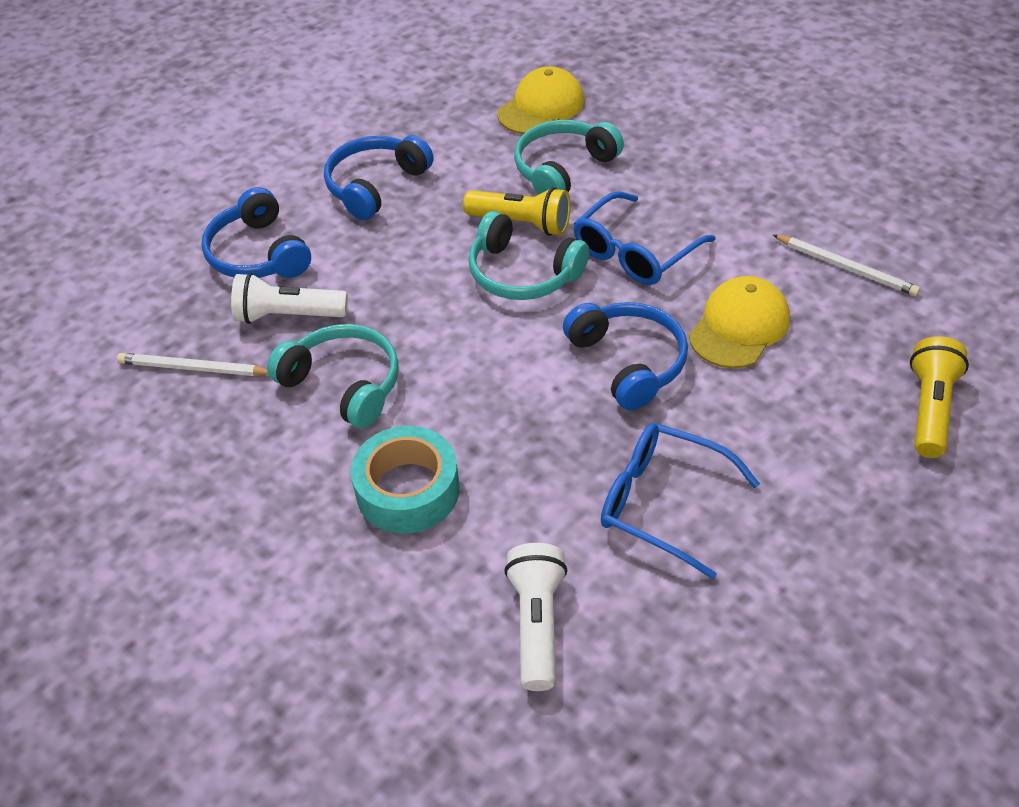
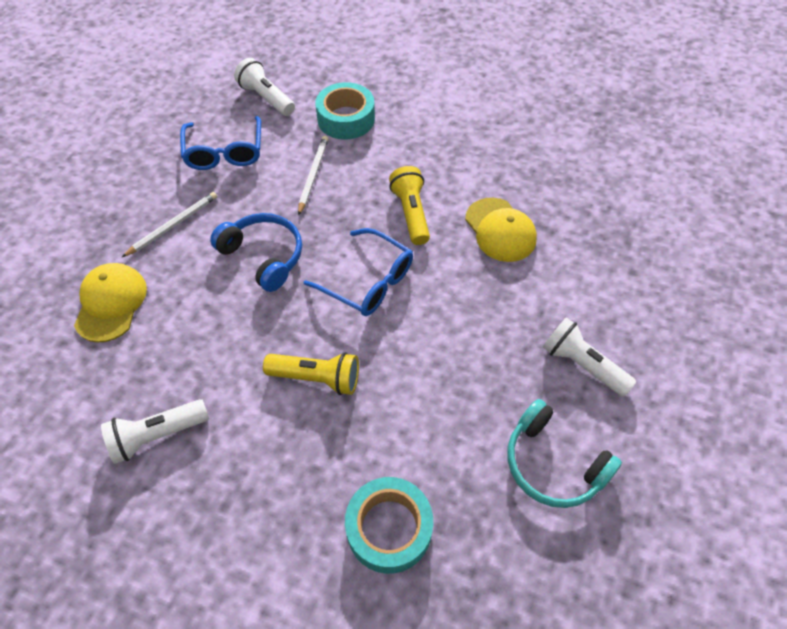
blue headphones: 3 -> 1
turquoise headphones: 3 -> 1
turquoise tape: 1 -> 2
white flashlight: 2 -> 3

